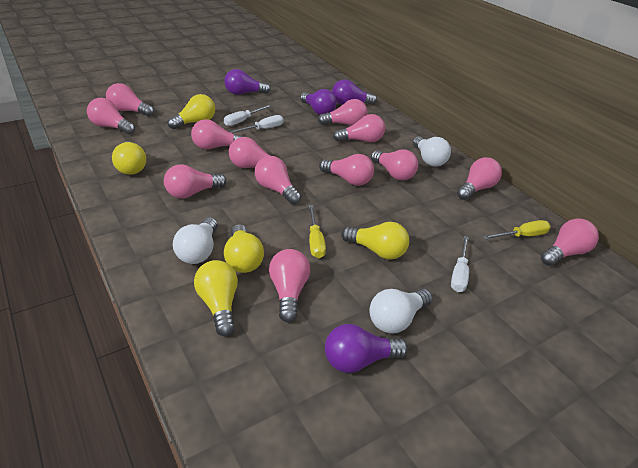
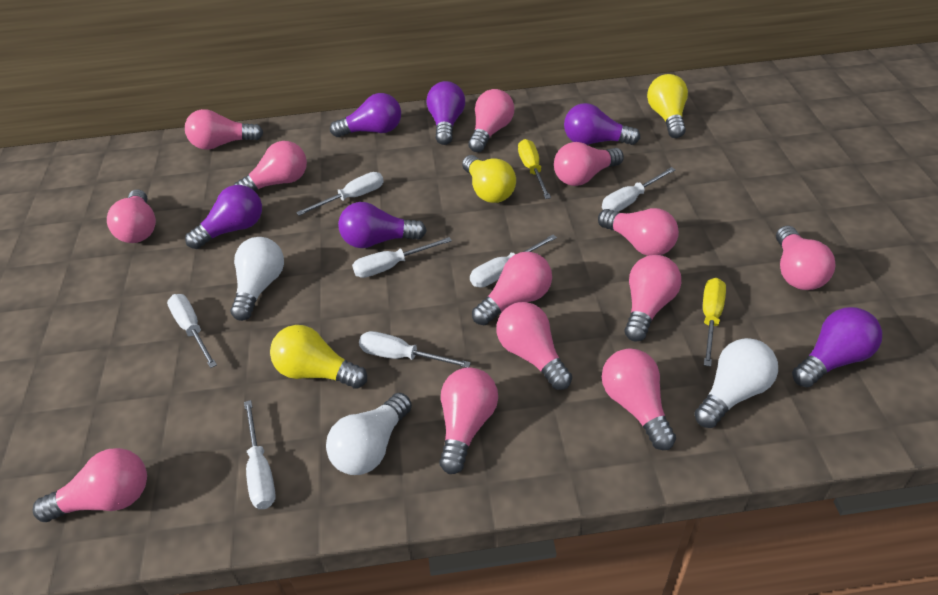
purple light bulb: 4 -> 6
white screwdriver: 3 -> 7
yellow light bulb: 5 -> 3

